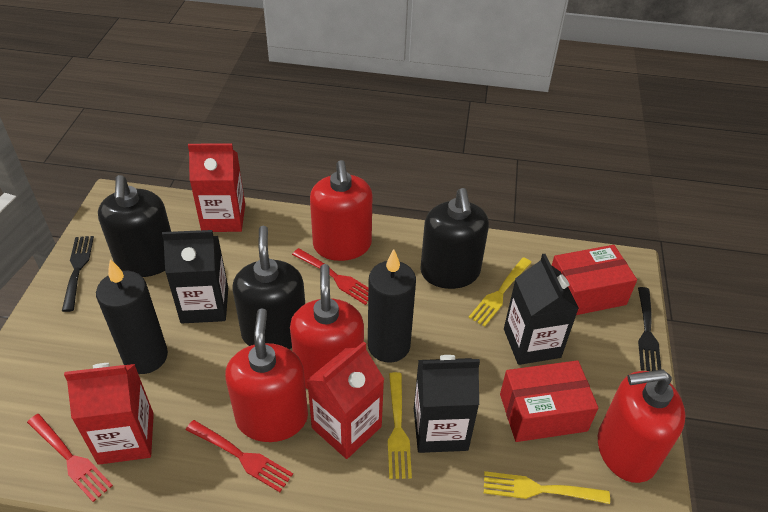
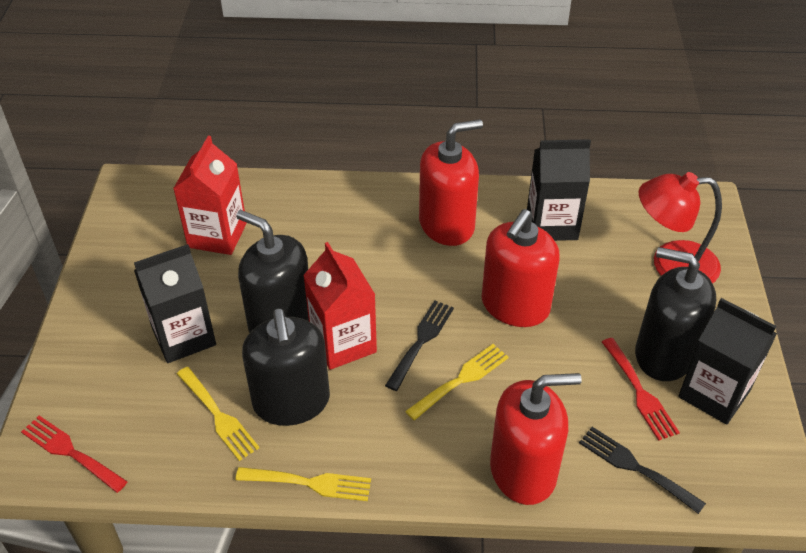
black candle: 2 -> 0
red box: 2 -> 0
red carton: 3 -> 2
red fork: 3 -> 2
red lamp: 0 -> 1
red soap dispenser: 4 -> 3

